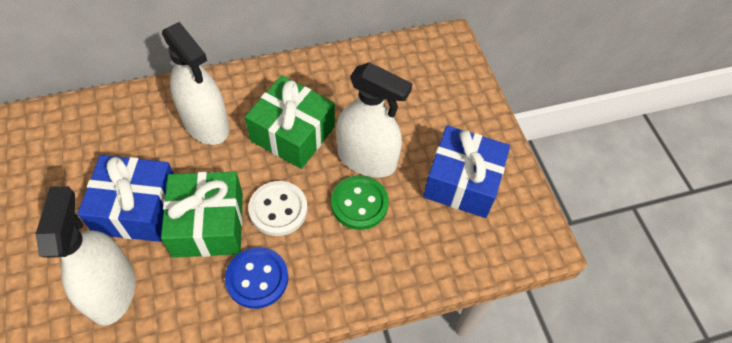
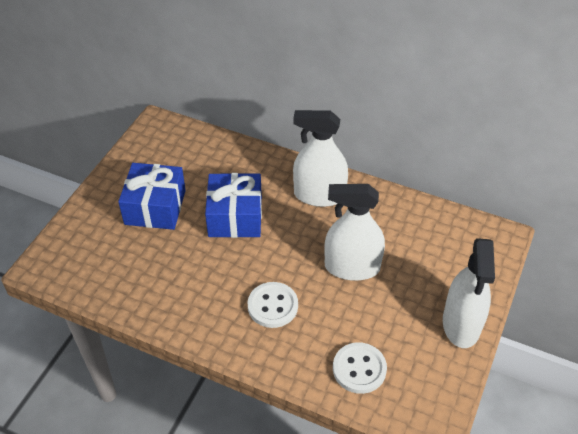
blue button: 1 -> 0
green button: 1 -> 0
green gift: 2 -> 0
white button: 1 -> 2

